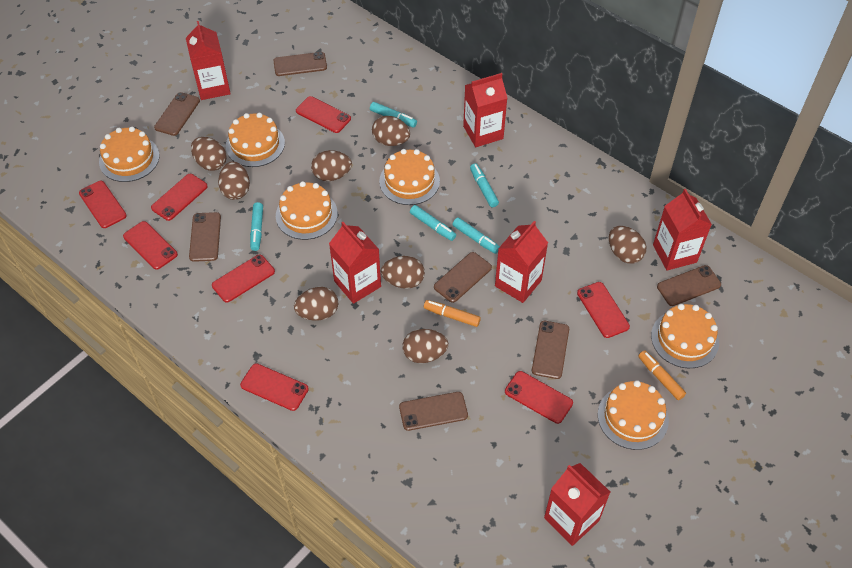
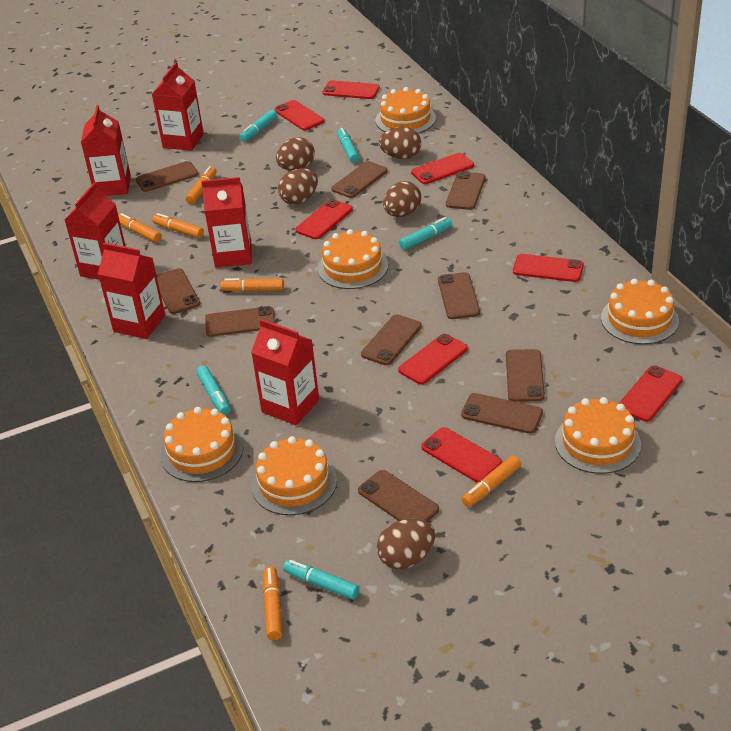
brown egg: 8 -> 5
brown phone: 7 -> 10
orange marker: 2 -> 6

